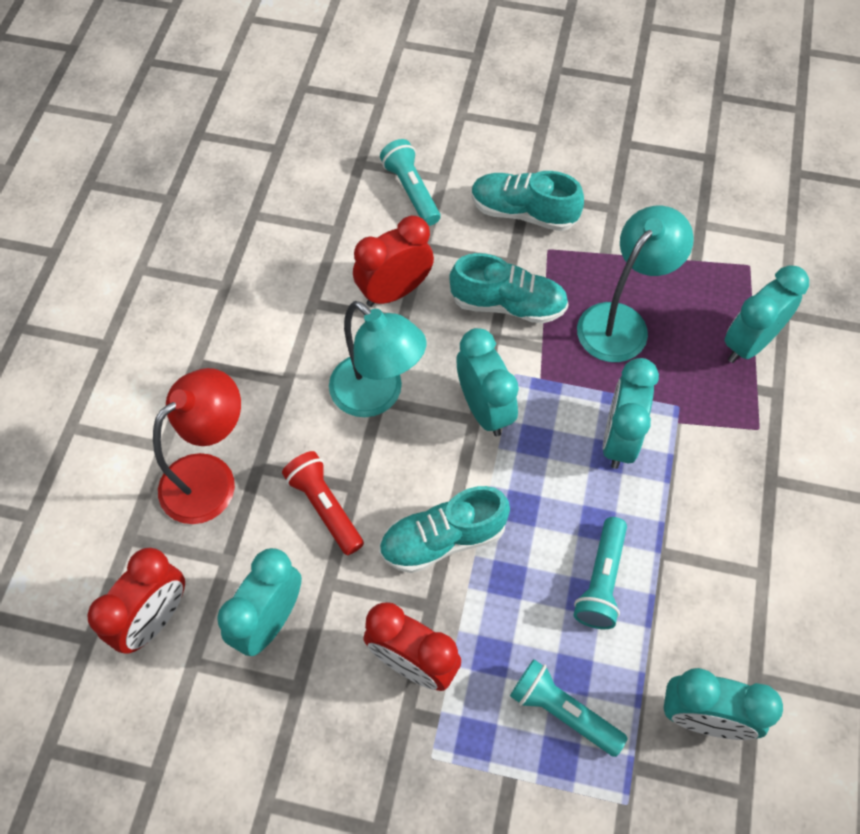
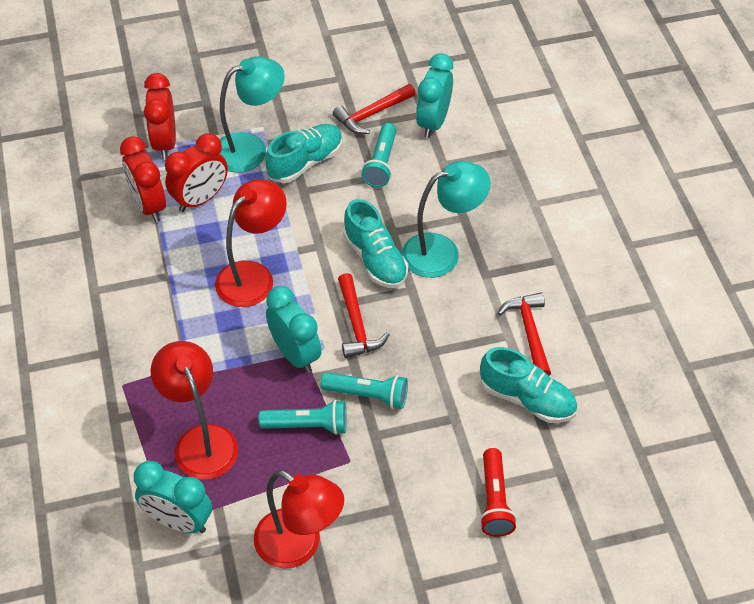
red hammer: 0 -> 3
red lamp: 1 -> 3
turquoise clock: 5 -> 3

